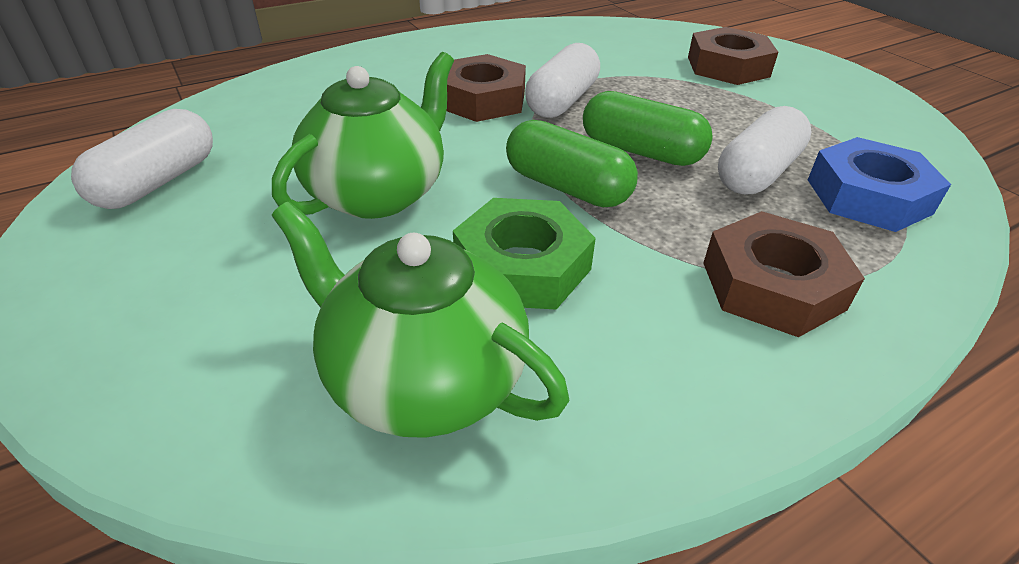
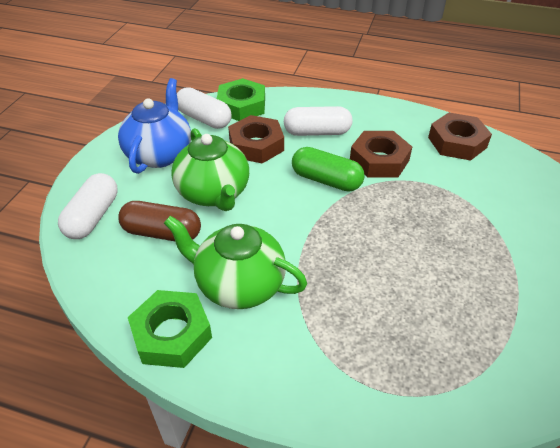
blue nut: 1 -> 0
blue teapot: 0 -> 1
brown capsule: 0 -> 1
green capsule: 2 -> 1
green nut: 1 -> 2

